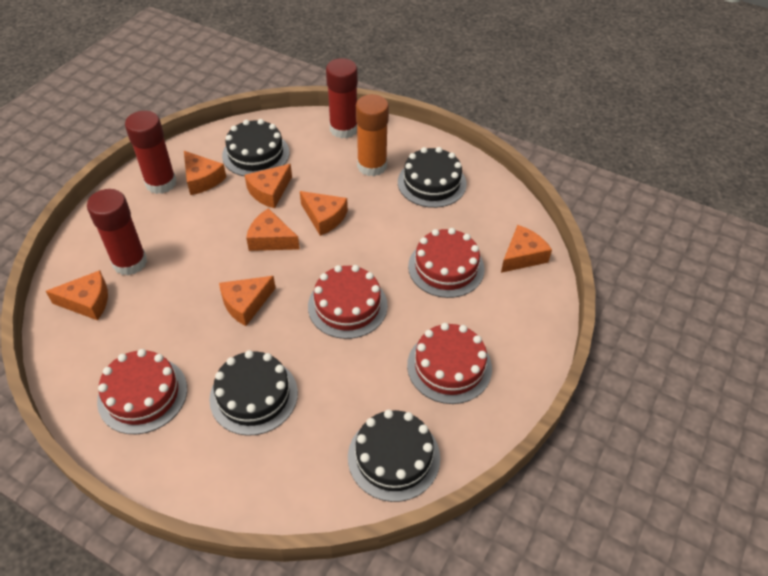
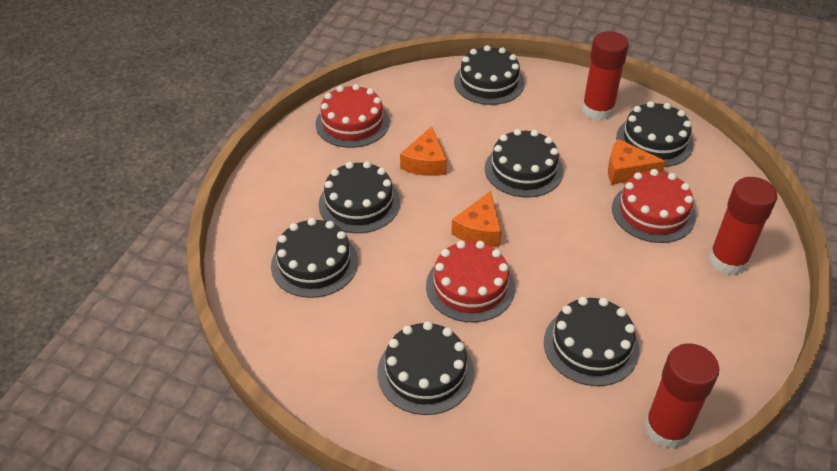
black cake: 4 -> 7
orange cheese: 7 -> 3
orange glue stick: 1 -> 0
red cake: 4 -> 3

